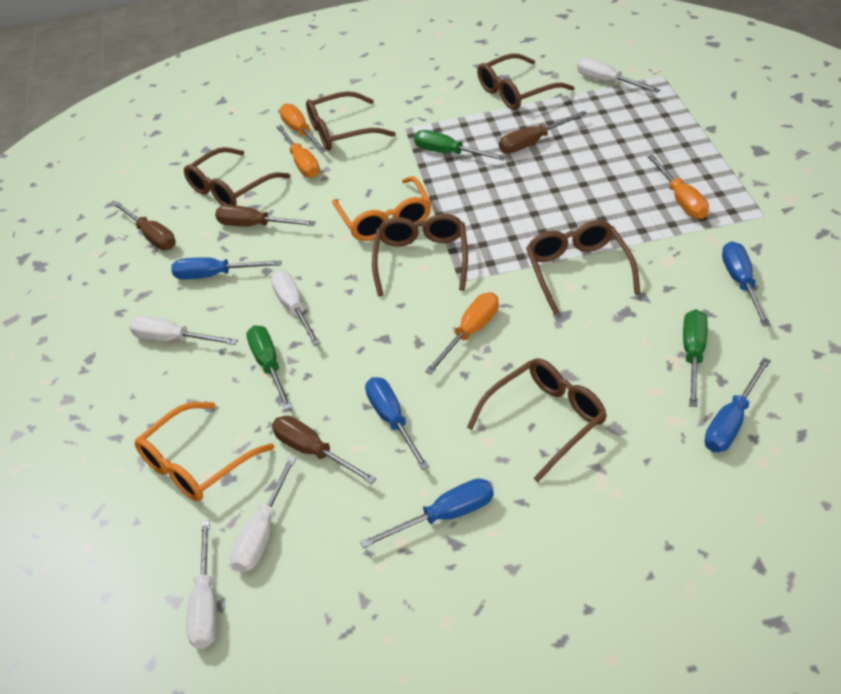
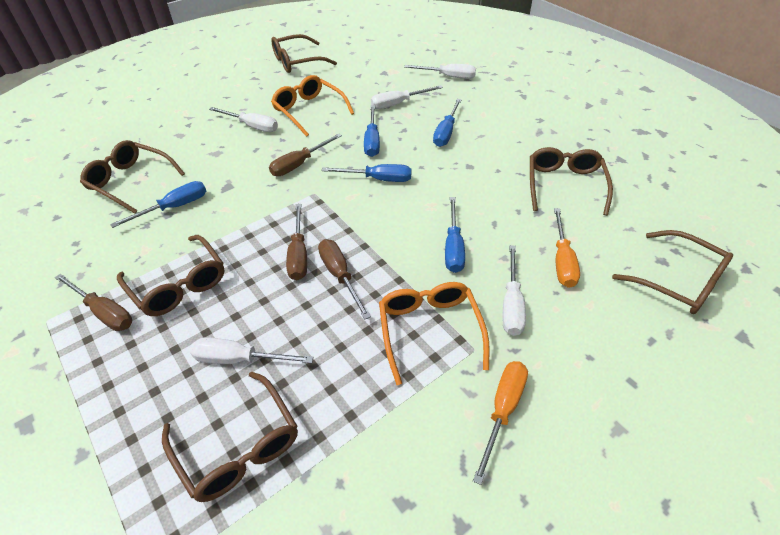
green screwdriver: 3 -> 0
orange screwdriver: 4 -> 2

